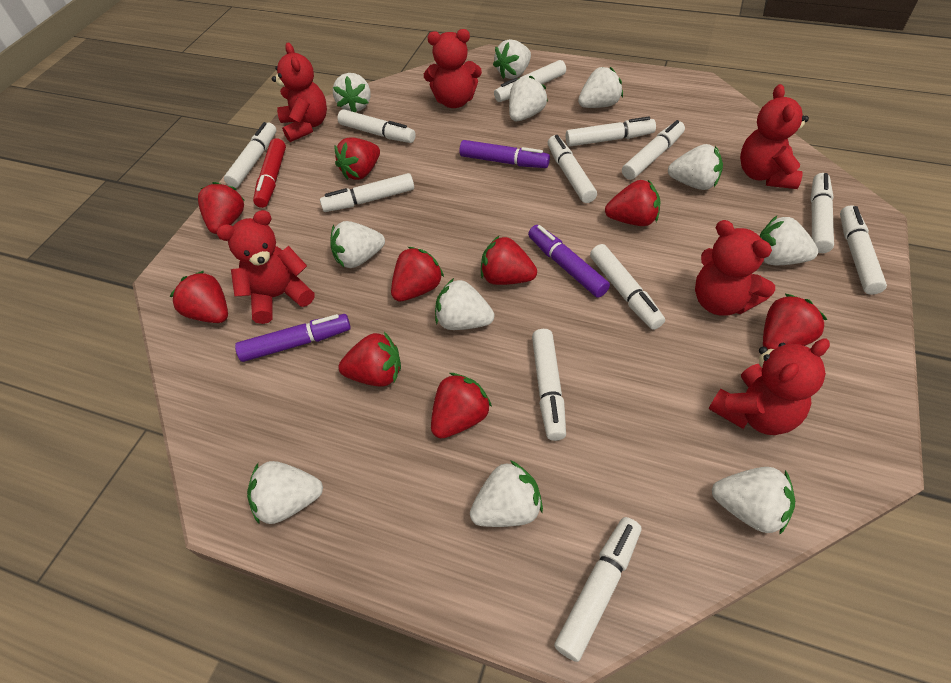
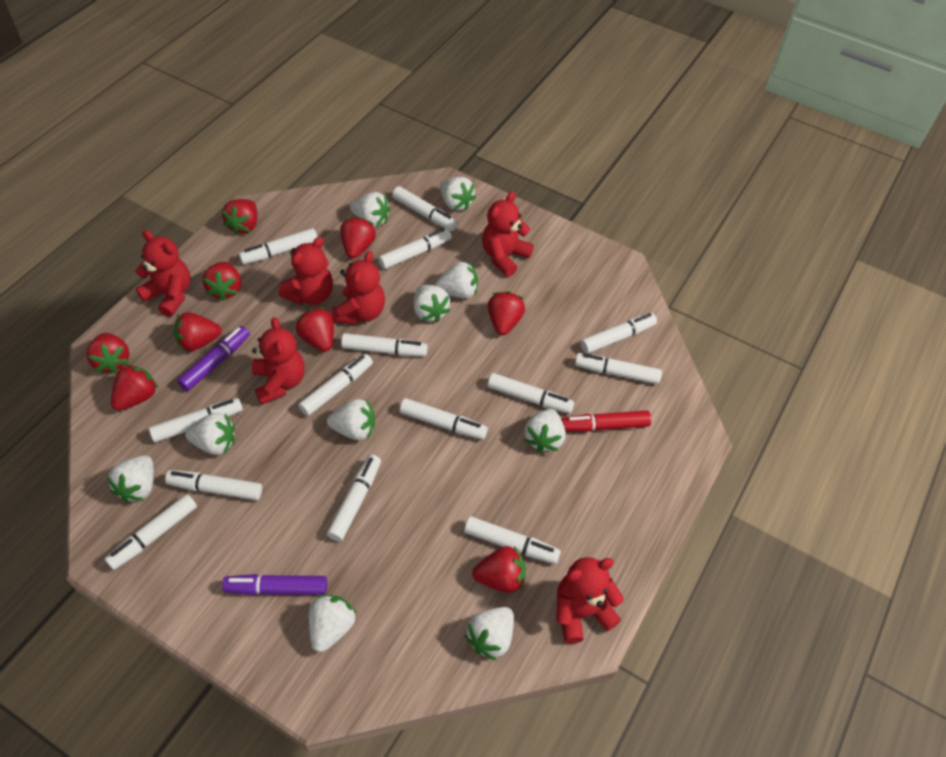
purple marker: 3 -> 2
white marker: 12 -> 14
white strawberry: 11 -> 10

